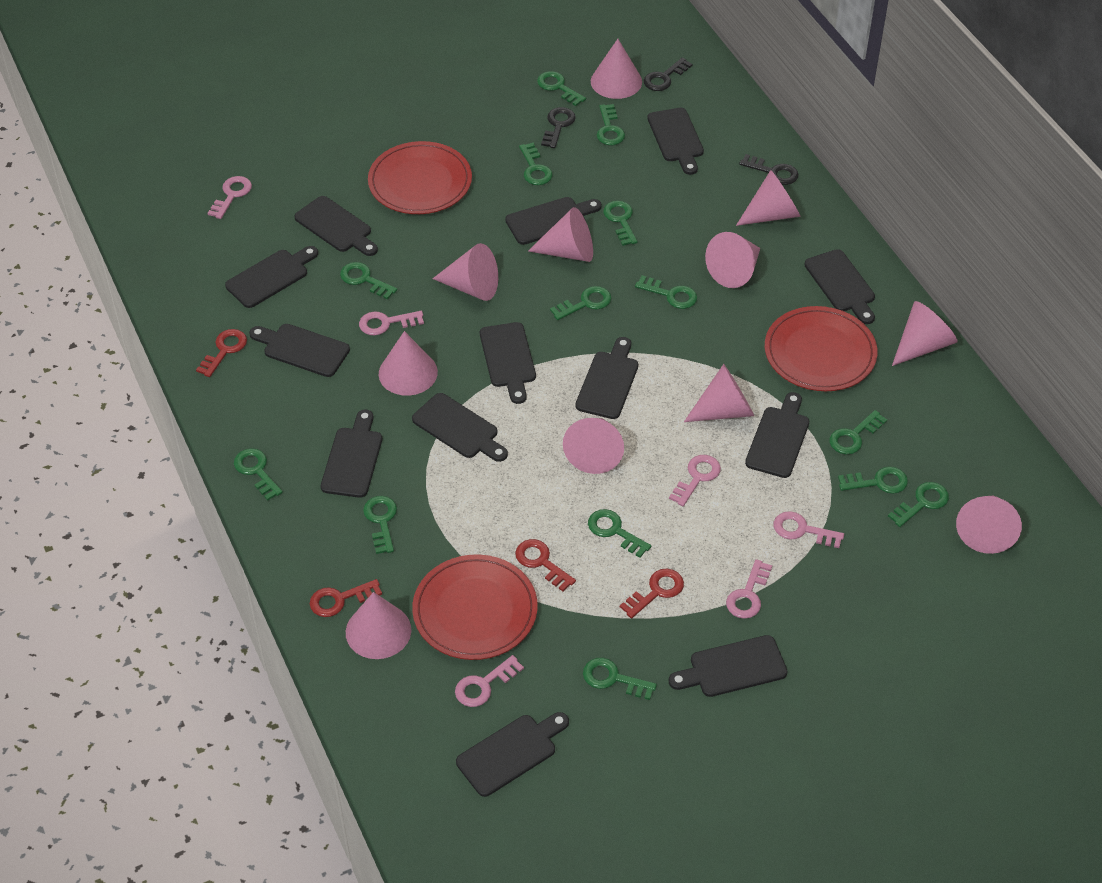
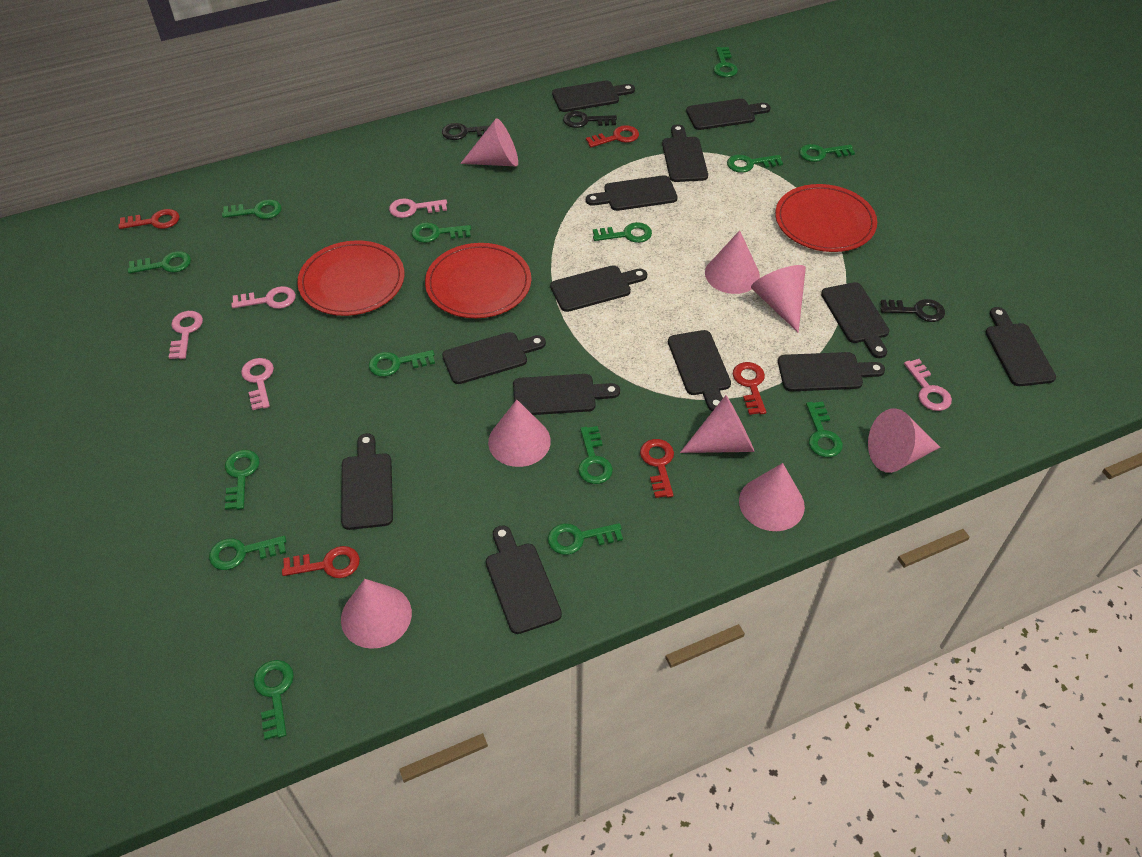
pink cone: 11 -> 8
pink key: 6 -> 5
red key: 4 -> 5

